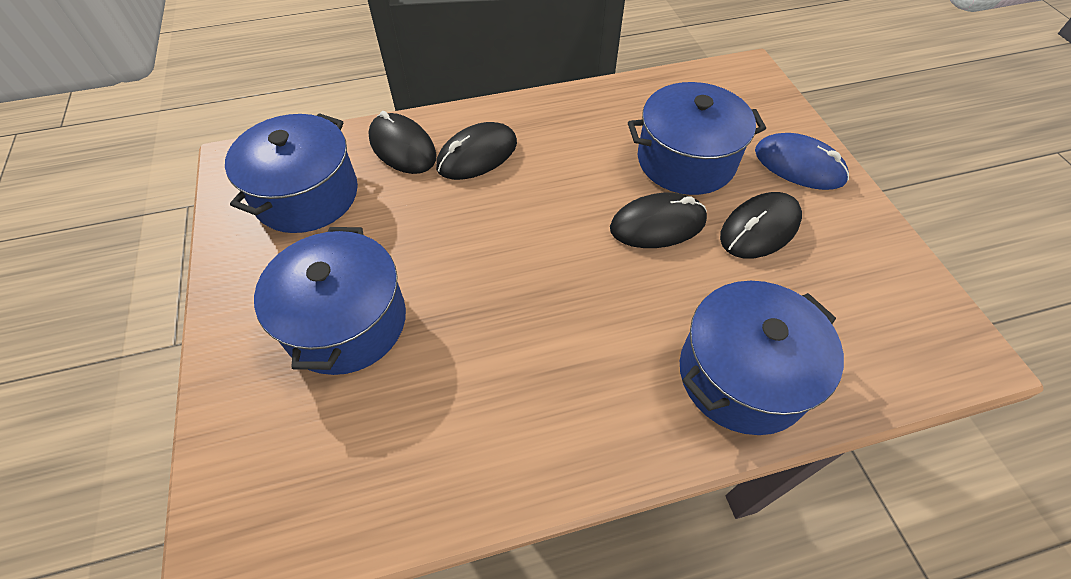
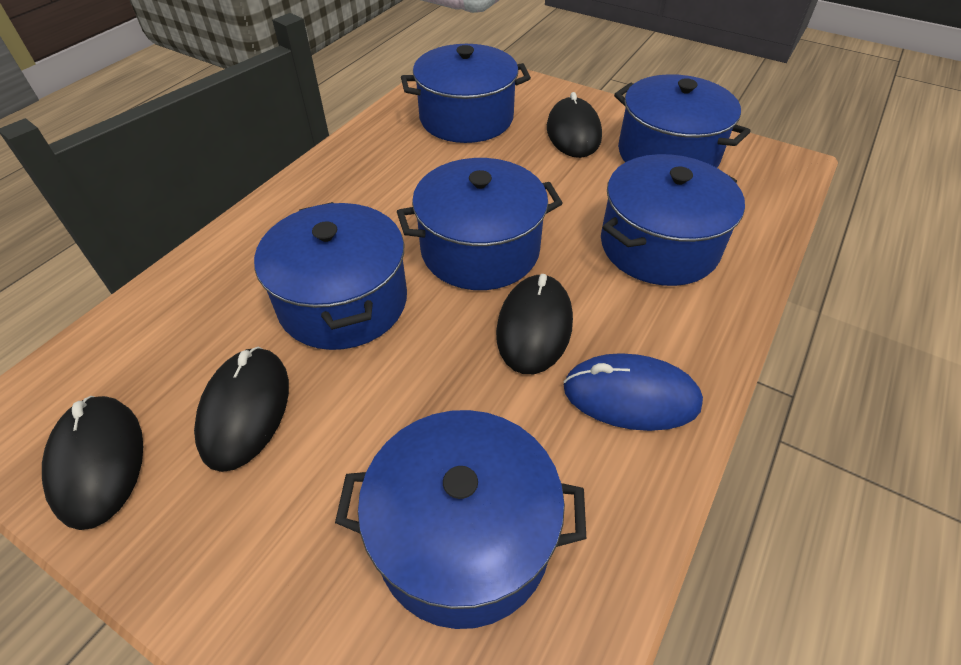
blue pot: 4 -> 6

